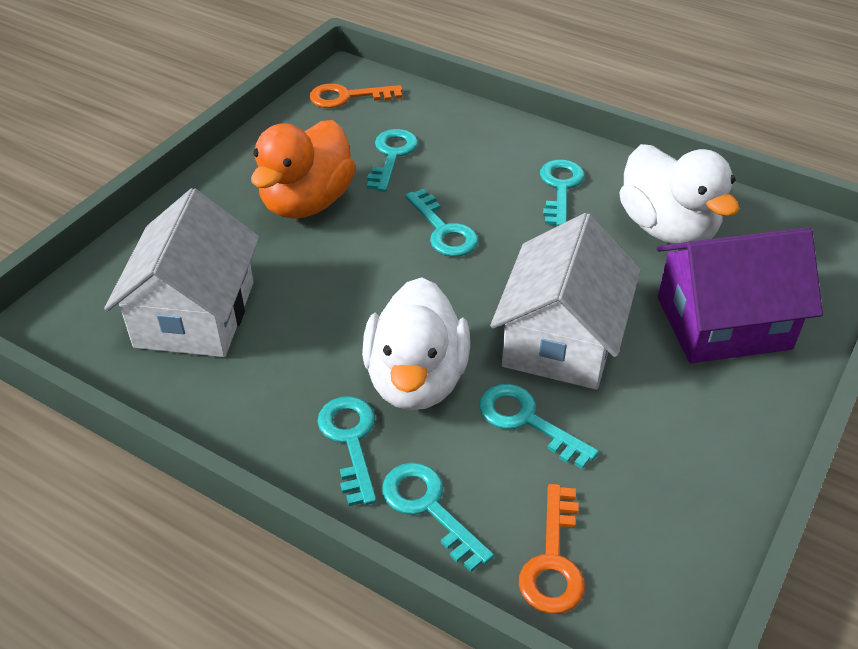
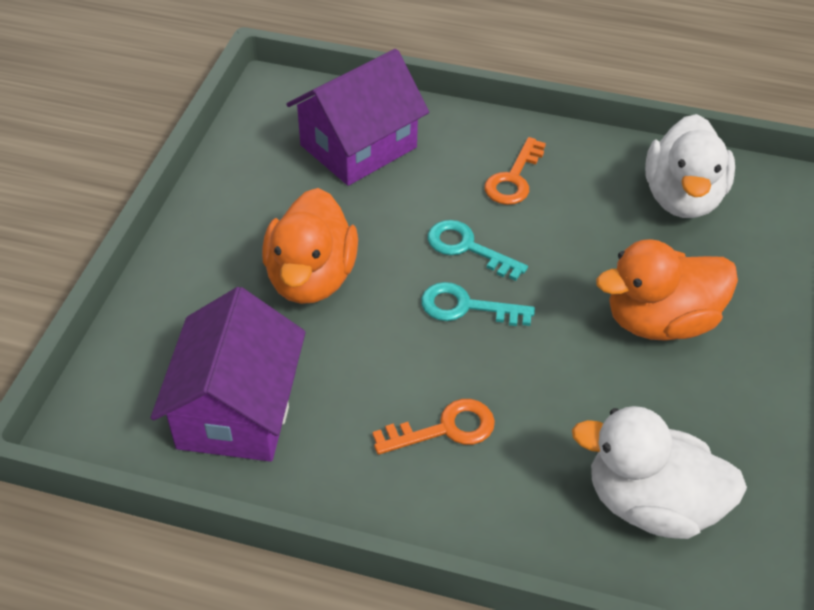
orange duck: 1 -> 2
purple house: 1 -> 2
turquoise key: 6 -> 2
white house: 2 -> 0

